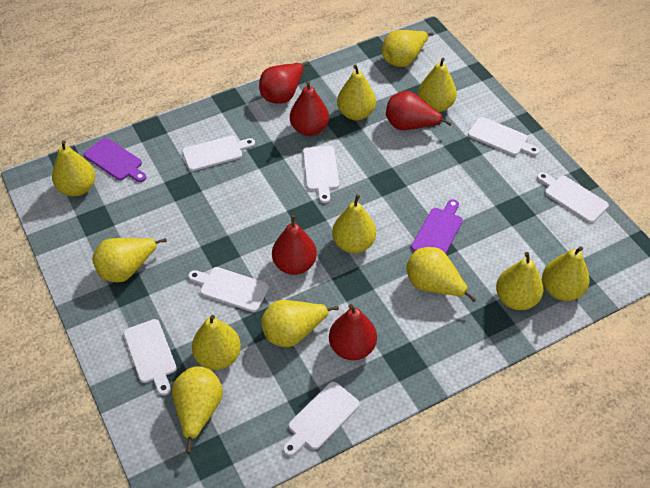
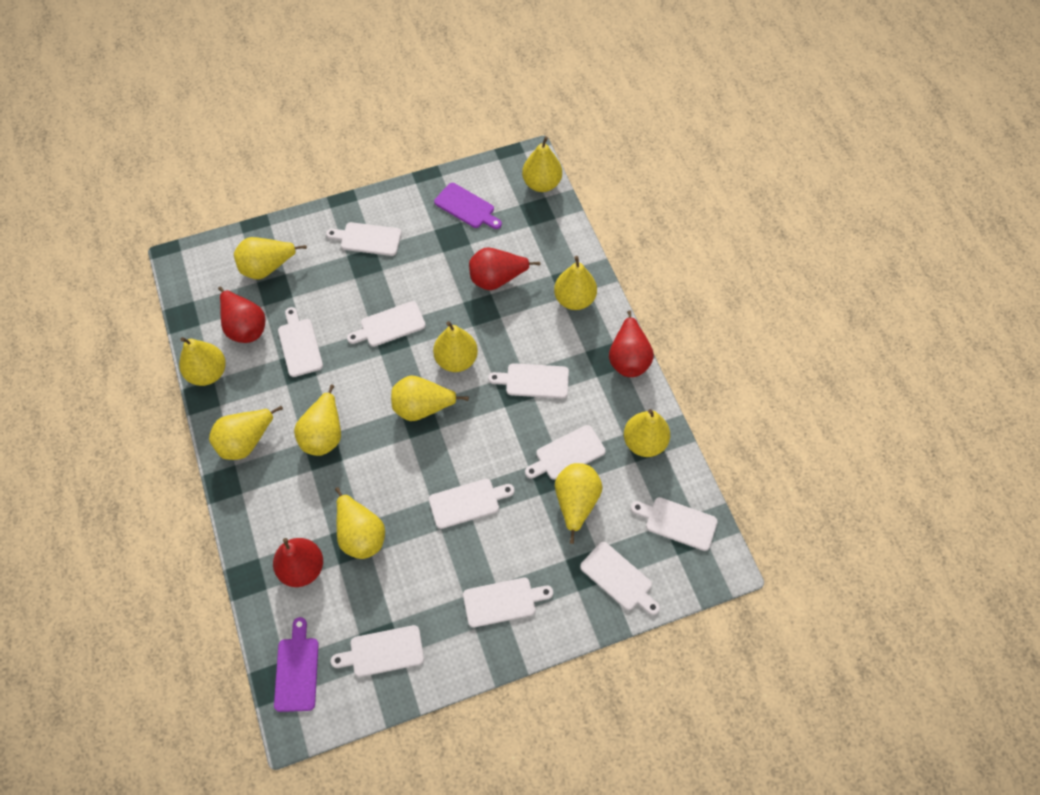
red pear: 5 -> 4
white cutting board: 7 -> 10
yellow pear: 12 -> 11

